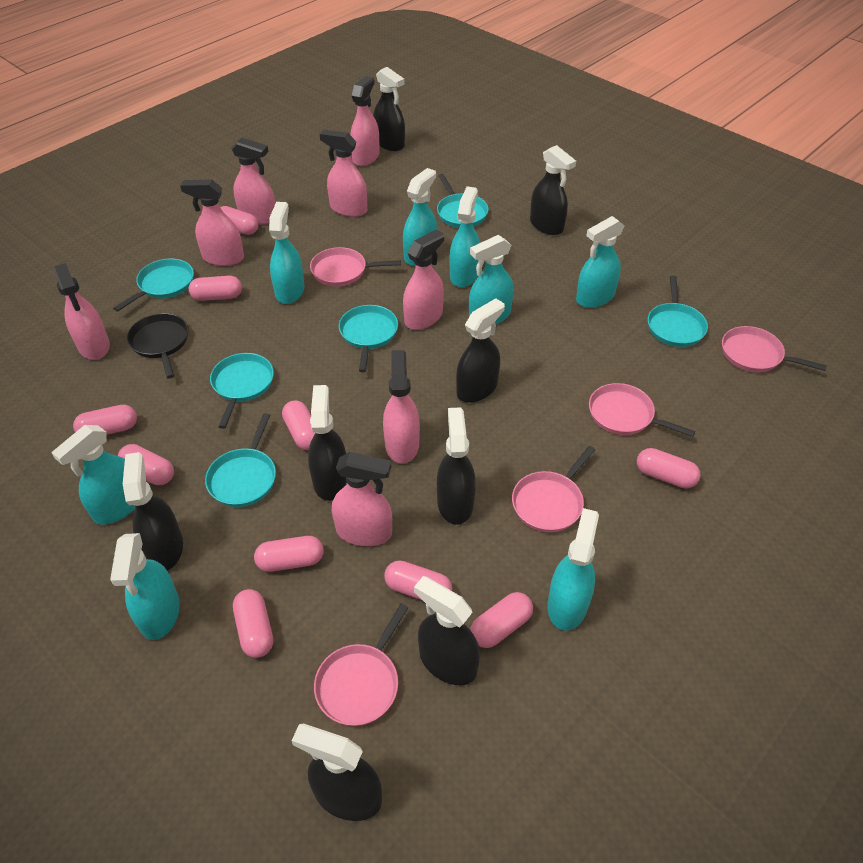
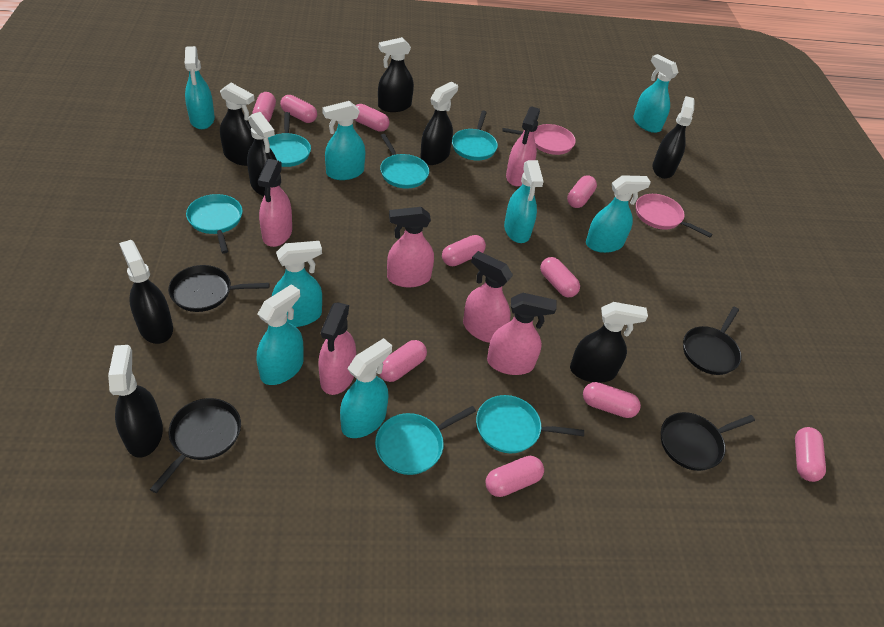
black pan: 1 -> 4
pink pan: 5 -> 2
pink spray bottle: 8 -> 6

